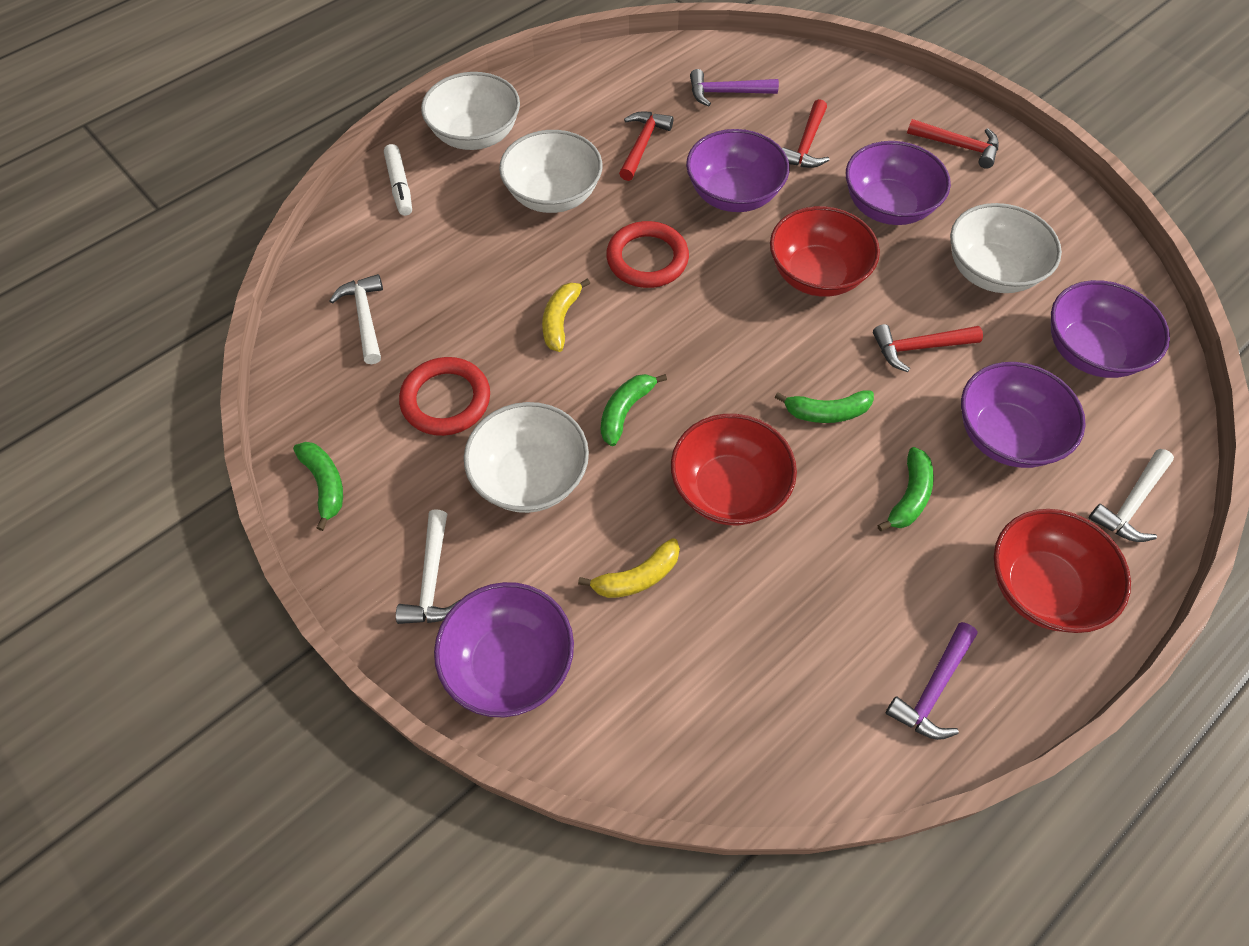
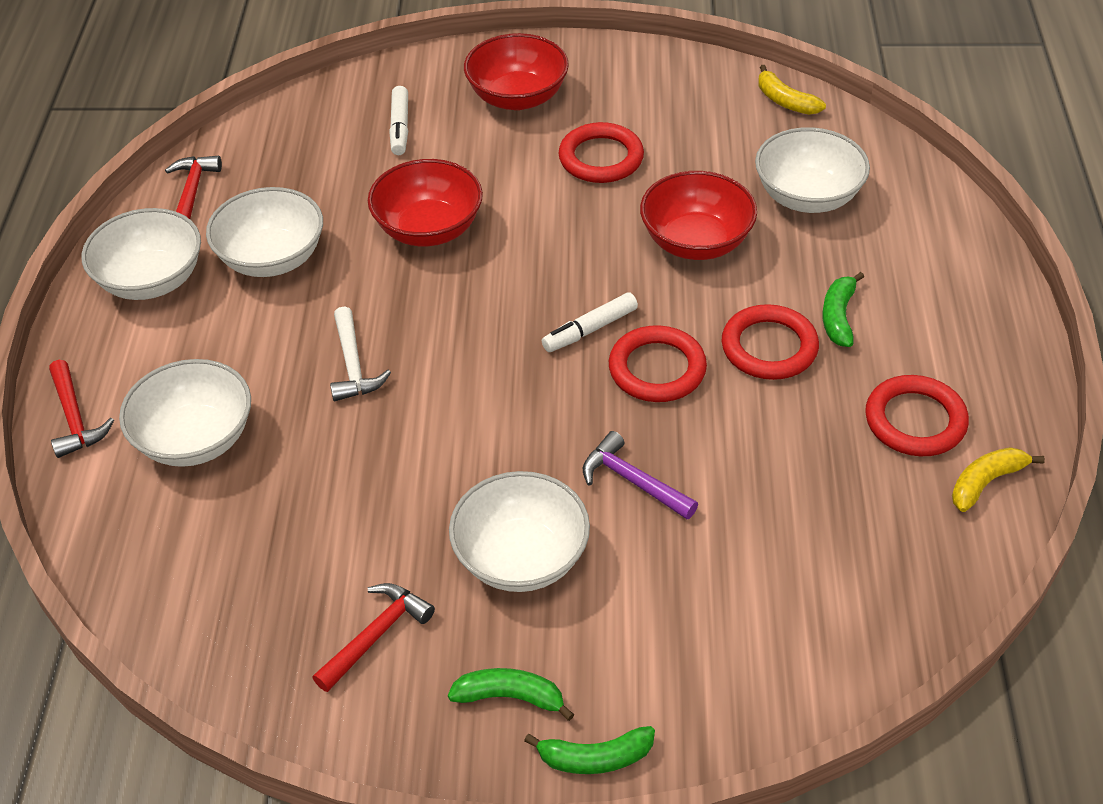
green banana: 4 -> 3
purple bowl: 5 -> 0
purple hammer: 2 -> 1
red hammer: 4 -> 3
red ring: 2 -> 4
white bowl: 4 -> 5
white hammer: 3 -> 1
white marker: 1 -> 2

